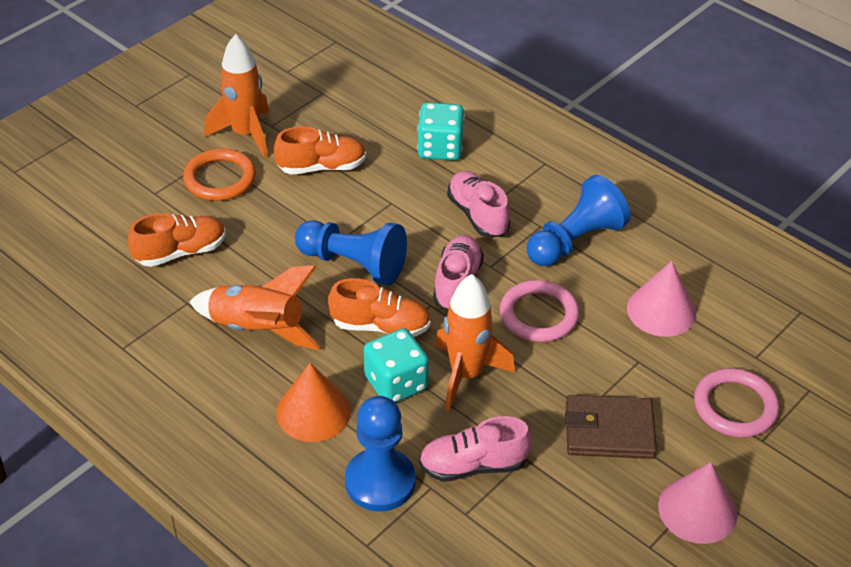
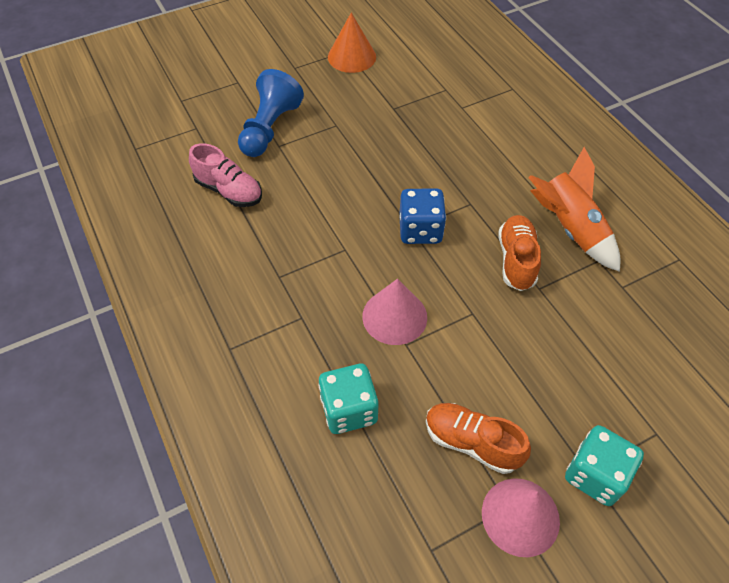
blue dice: 0 -> 1
blue pawn: 3 -> 1
brown wallet: 1 -> 0
orange ring: 1 -> 0
orange rocket: 3 -> 1
orange shoe: 3 -> 2
pink ring: 2 -> 0
pink shoe: 3 -> 1

